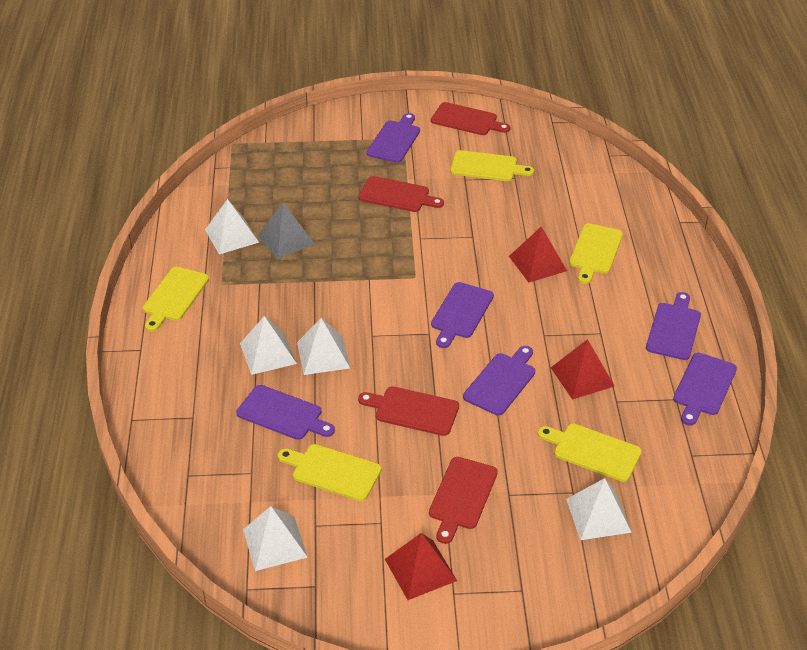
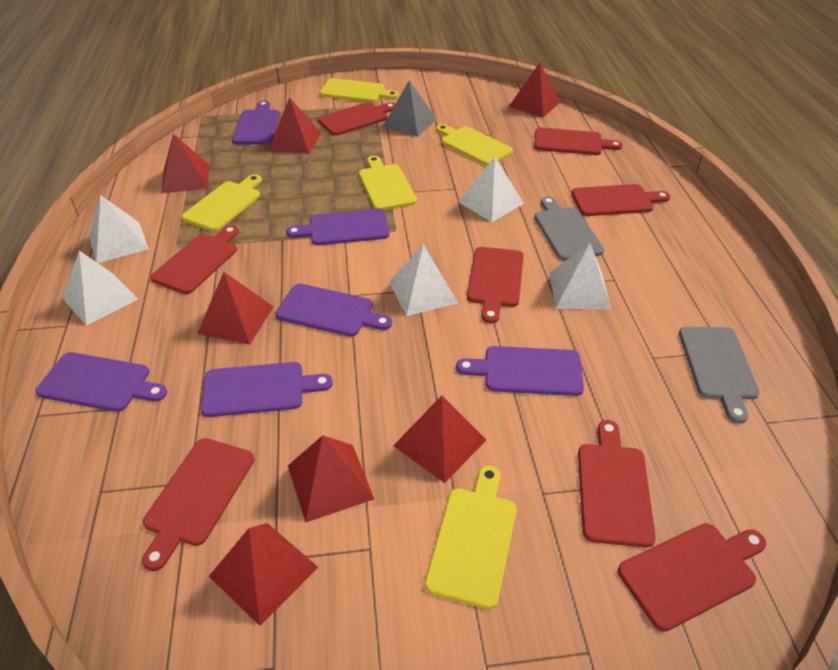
grey cutting board: 0 -> 2
red cutting board: 4 -> 8
red pyramid: 3 -> 7

